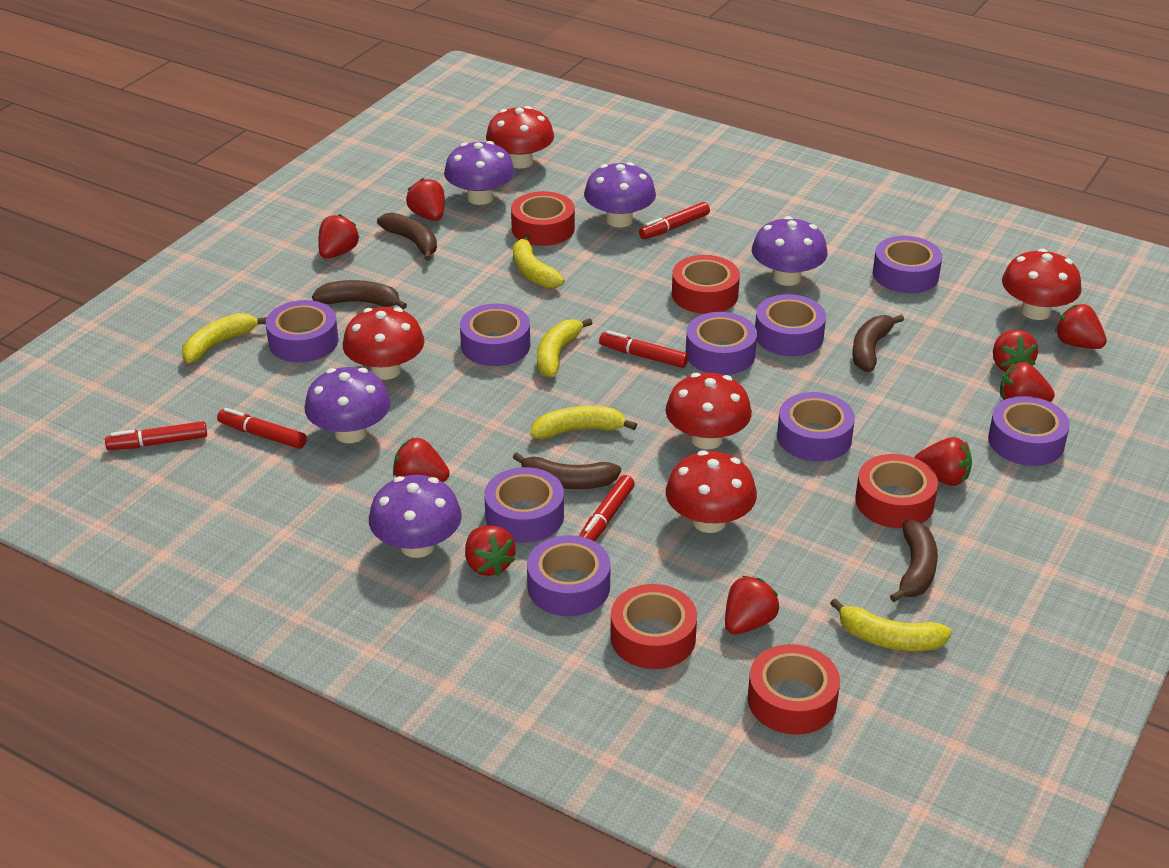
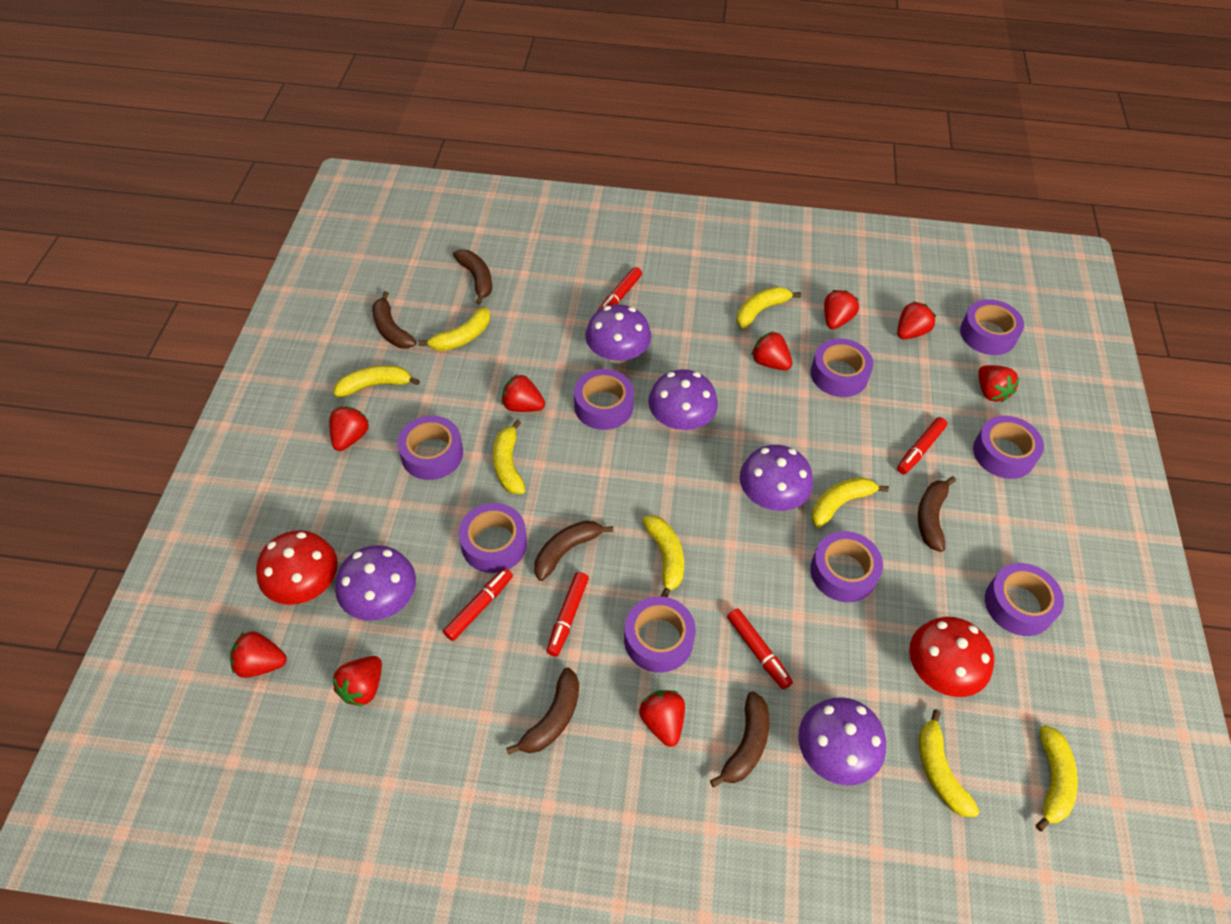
brown banana: 5 -> 6
red mushroom: 5 -> 2
red tape: 5 -> 0
yellow banana: 5 -> 8

